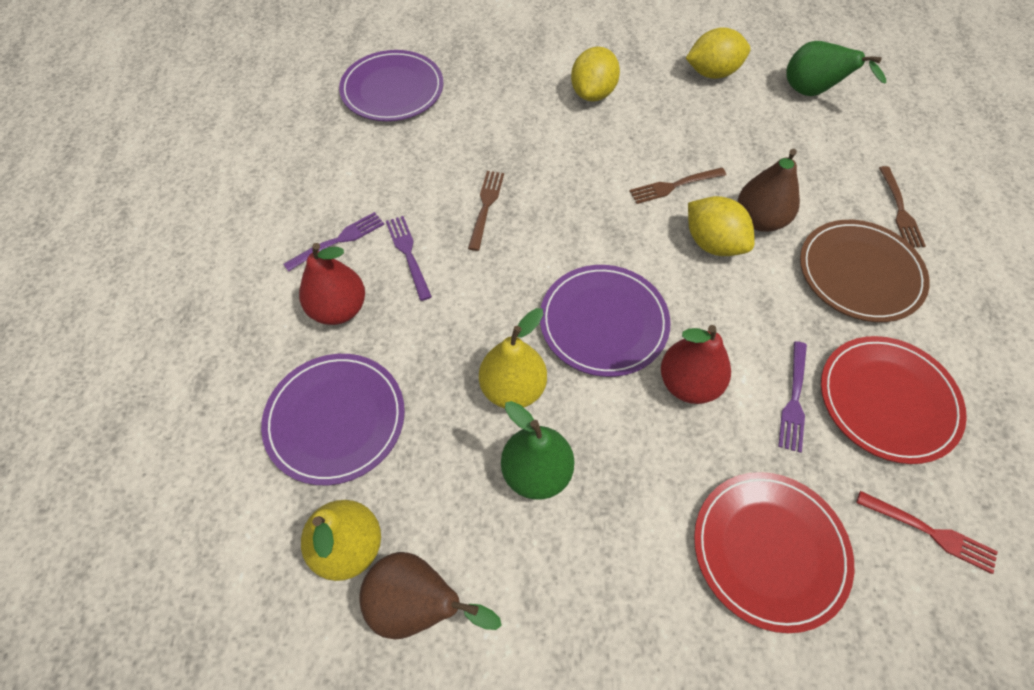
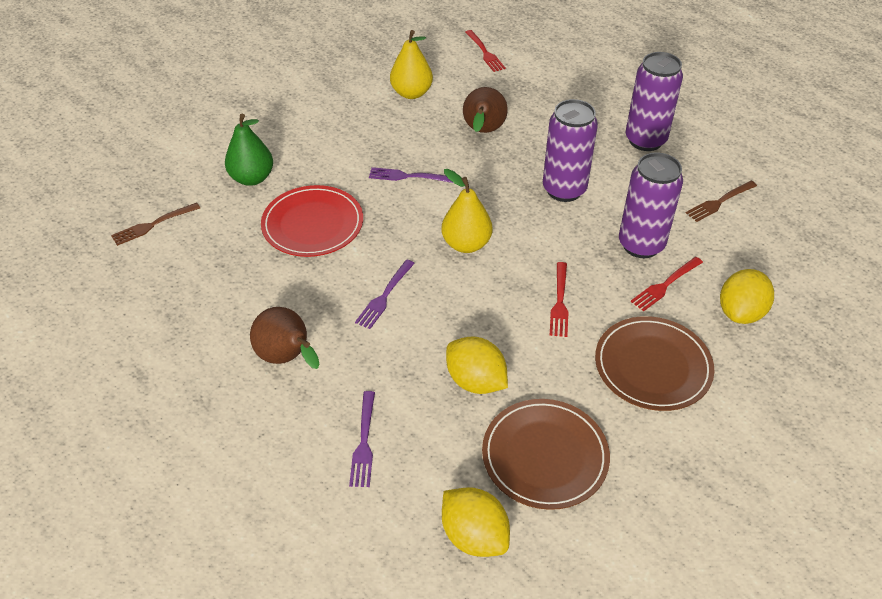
brown fork: 3 -> 2
brown plate: 1 -> 2
green pear: 2 -> 1
purple can: 0 -> 3
purple plate: 3 -> 0
red fork: 1 -> 3
red pear: 2 -> 0
red plate: 2 -> 1

